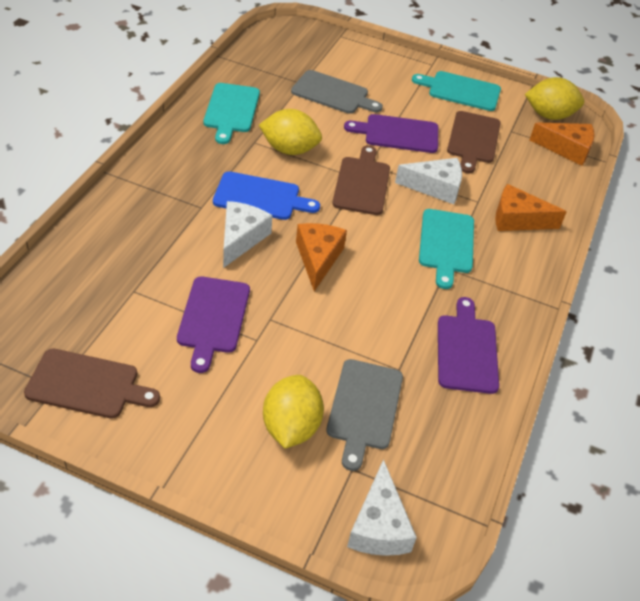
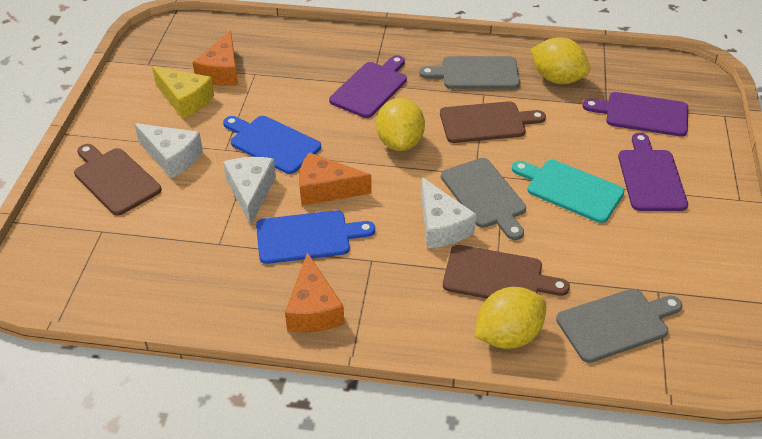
blue cutting board: 1 -> 2
grey cutting board: 2 -> 3
turquoise cutting board: 3 -> 1
yellow cheese: 0 -> 1

